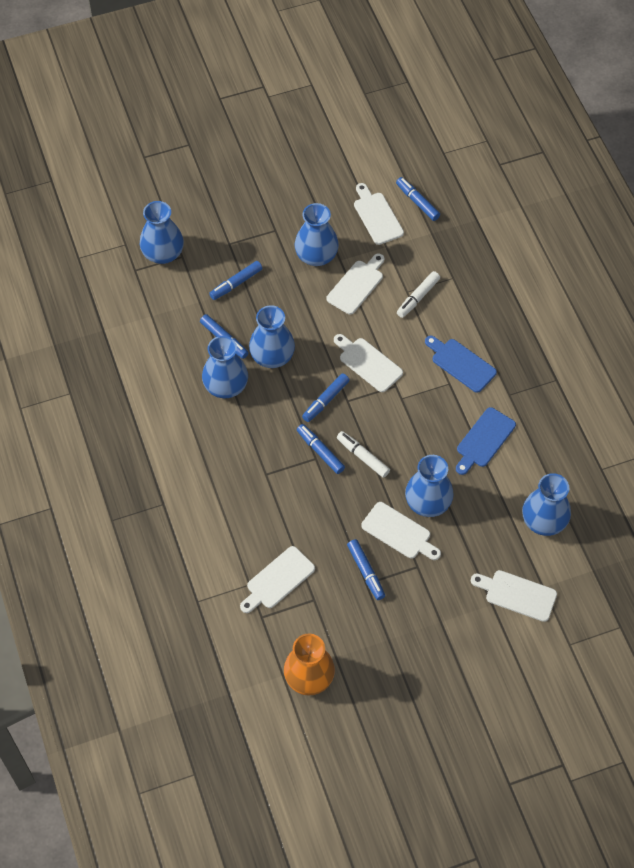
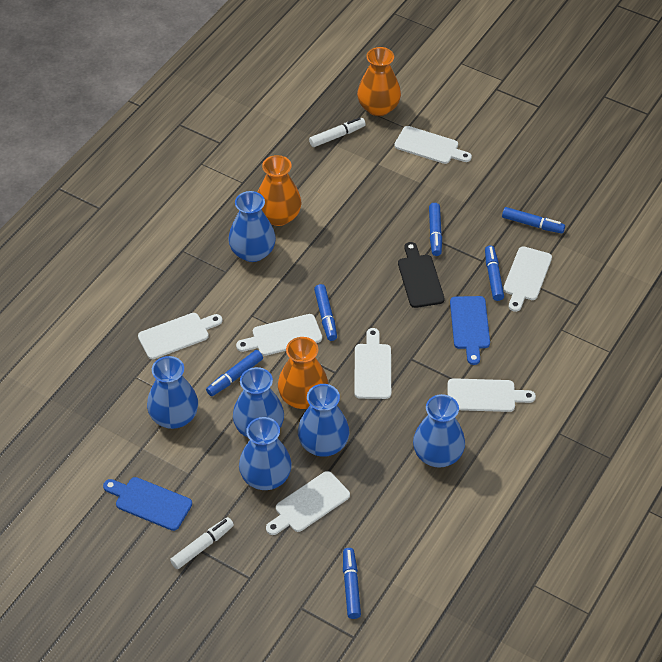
black cutting board: 0 -> 1
orange vase: 1 -> 3
white cutting board: 6 -> 7

